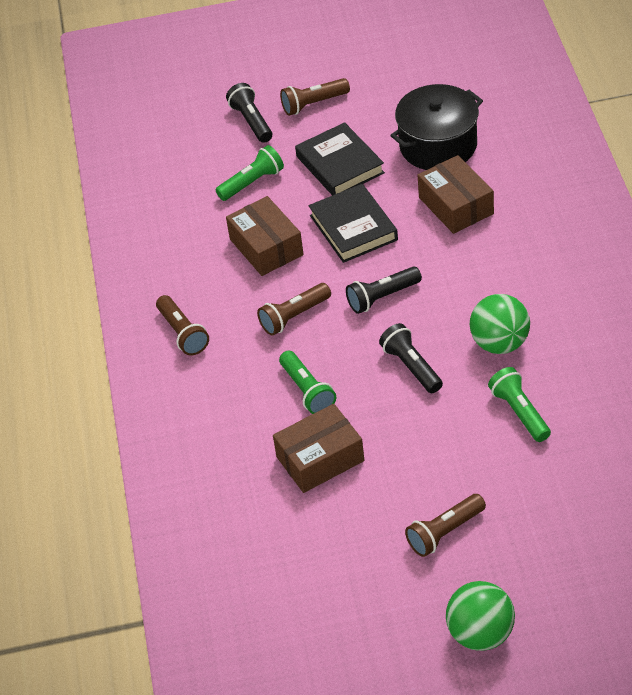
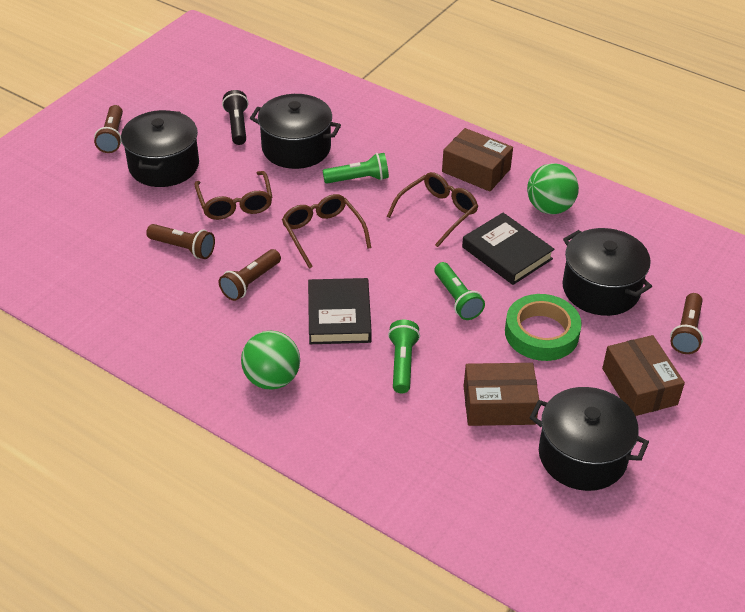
black flashlight: 3 -> 1
black pot: 1 -> 4
brown glasses: 0 -> 3
green tape: 0 -> 1

